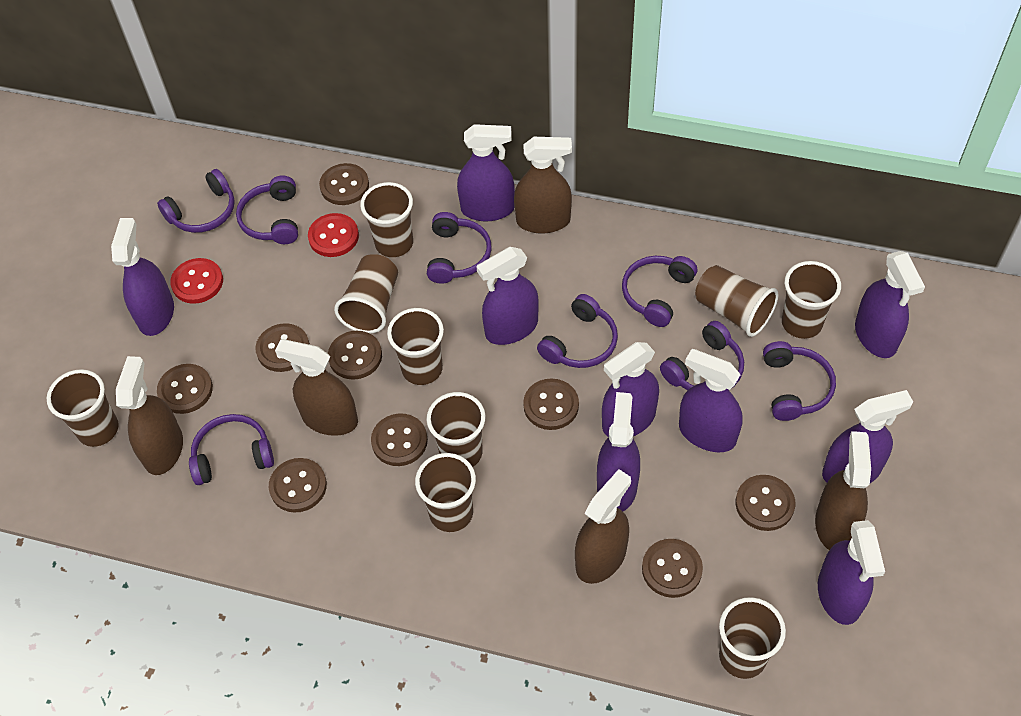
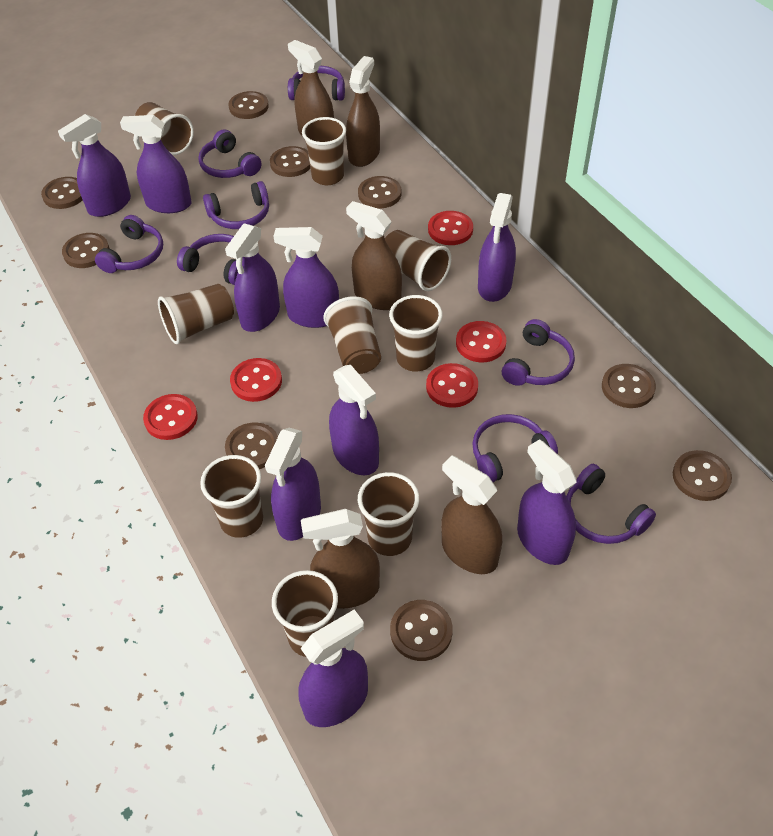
red button: 2 -> 5

